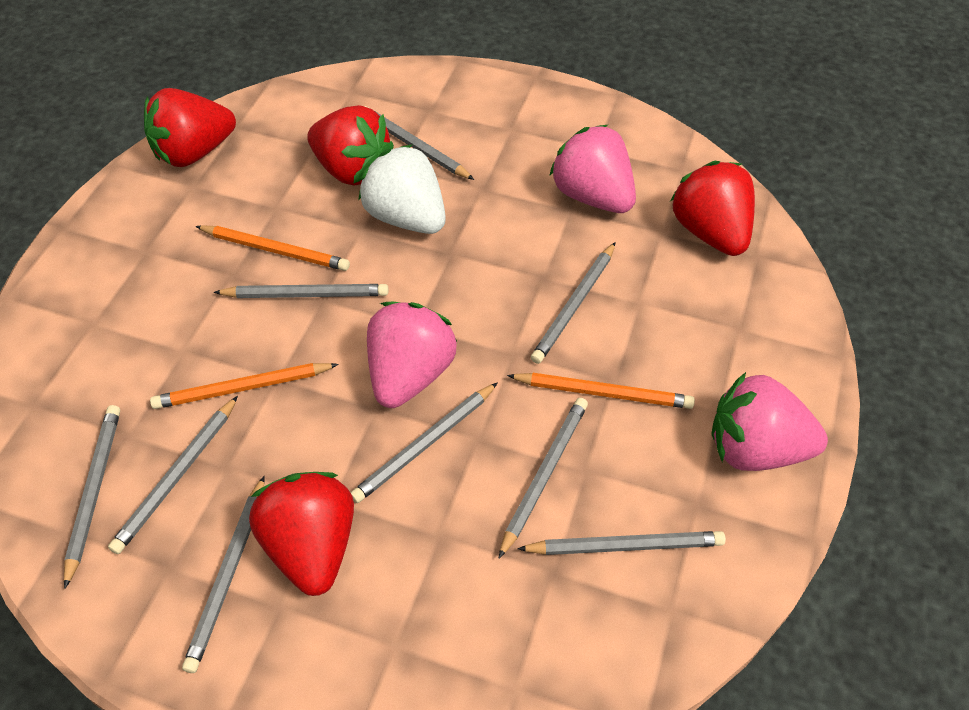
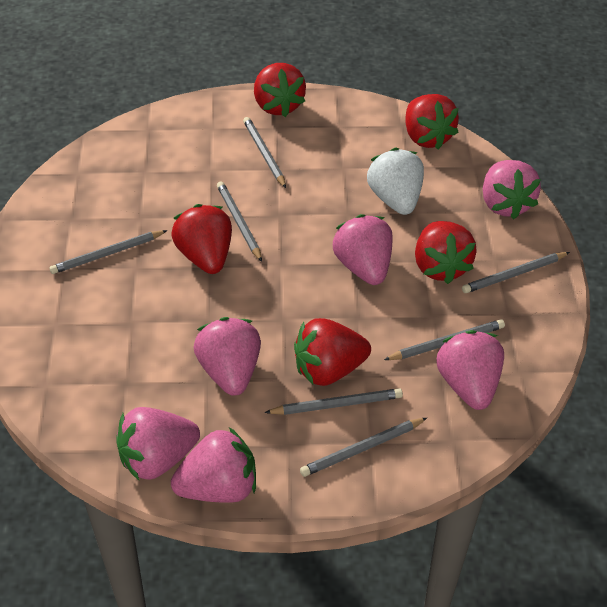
grey pencil: 9 -> 7
orange pencil: 3 -> 0
pink strawberry: 3 -> 6
red strawberry: 4 -> 5

